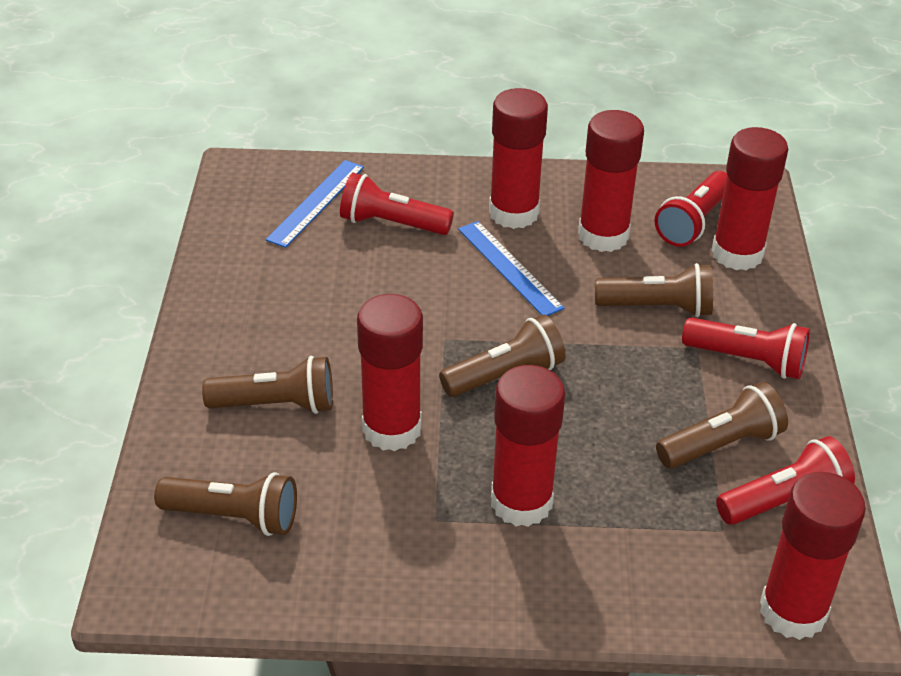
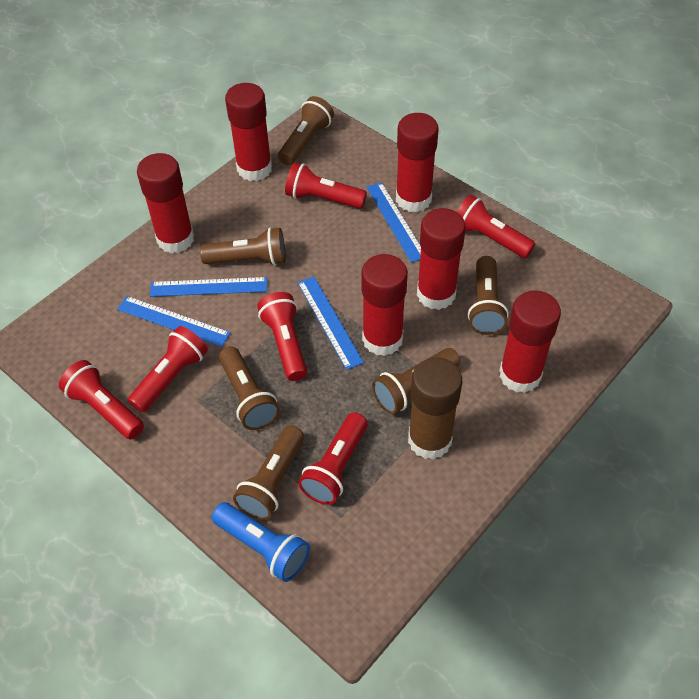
blue flashlight: 0 -> 1
blue ruler: 2 -> 4
brown flashlight: 5 -> 6
brown glue stick: 0 -> 1
red flashlight: 4 -> 6

